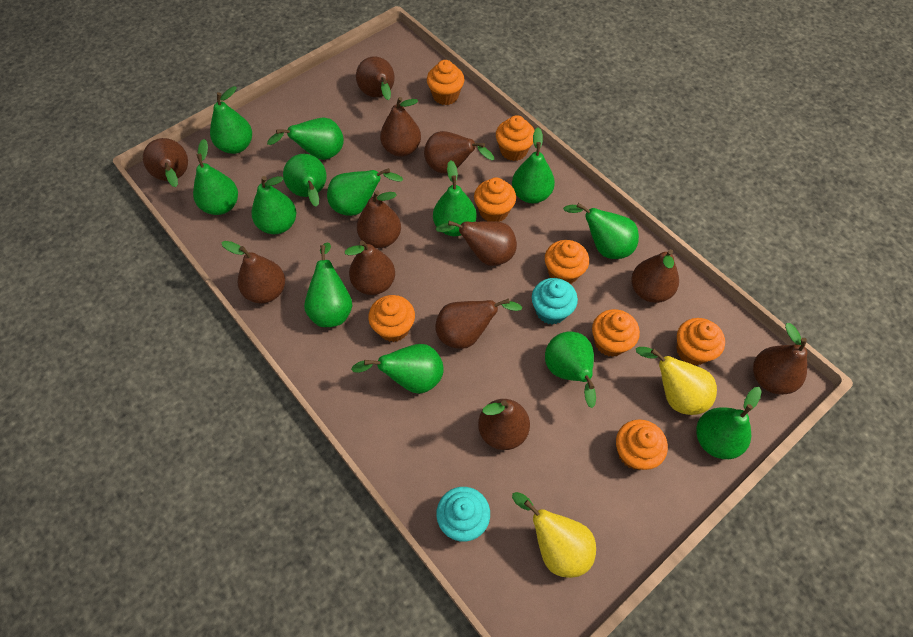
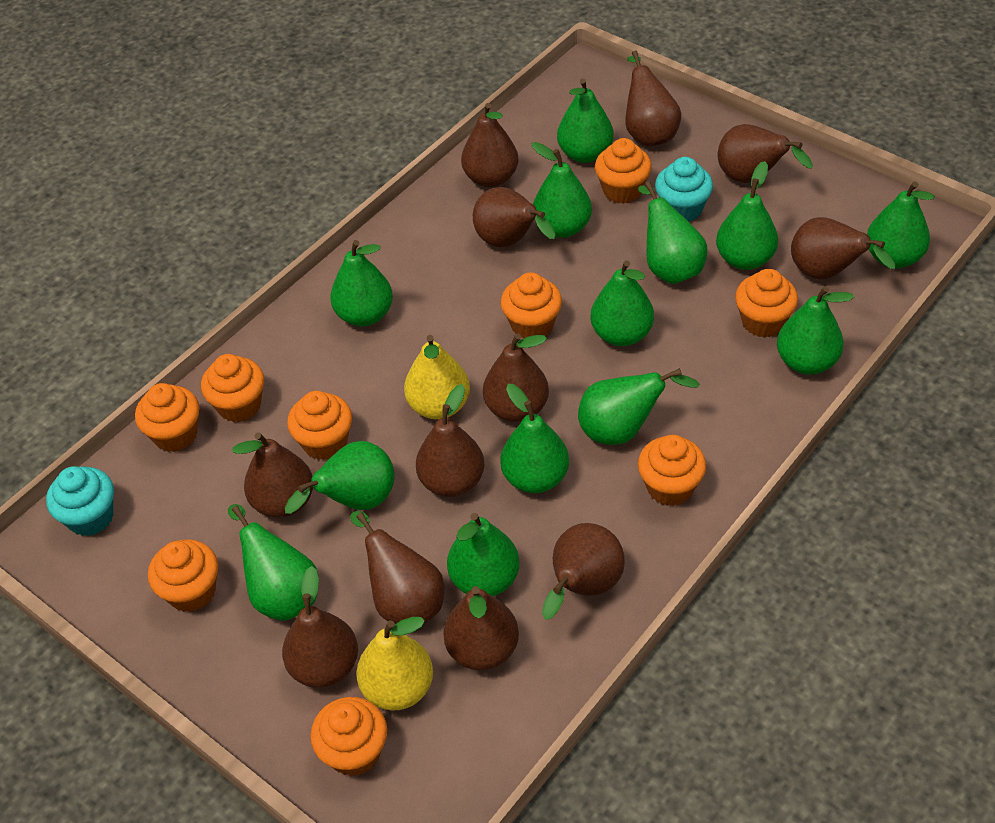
orange cupcake: 8 -> 9

